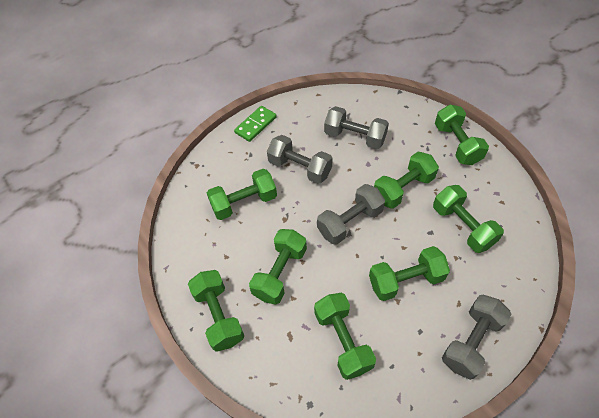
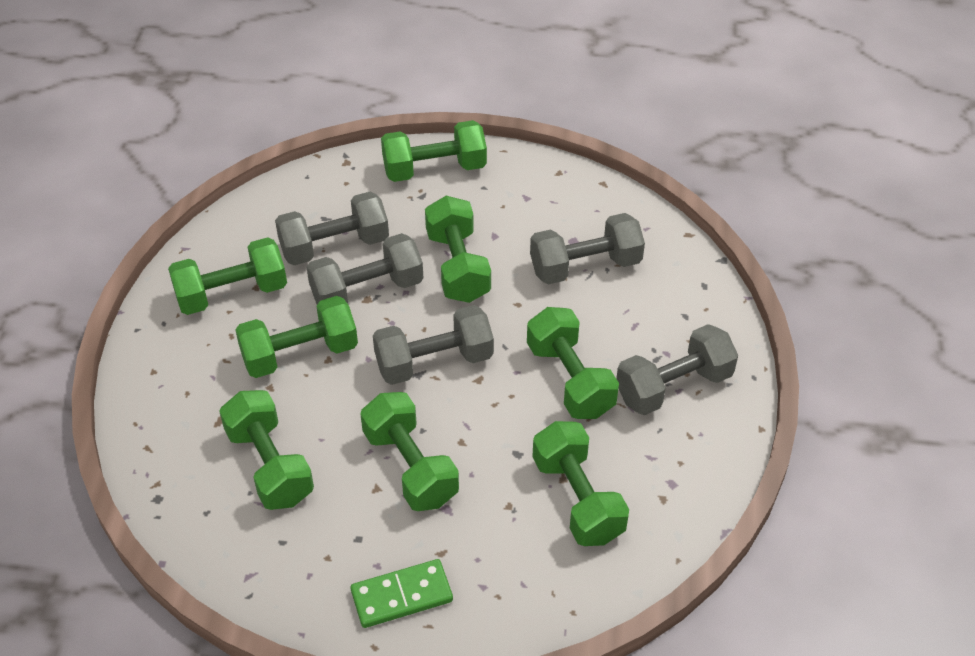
grey dumbbell: 4 -> 5

